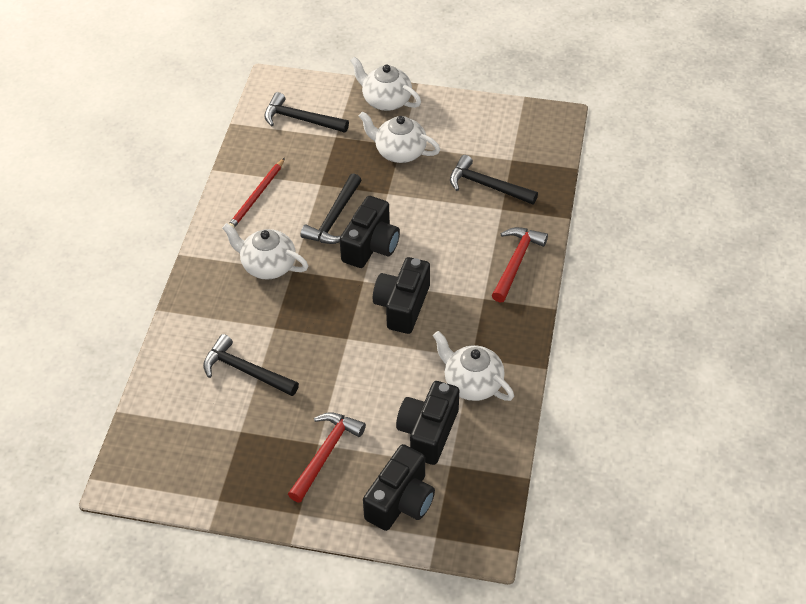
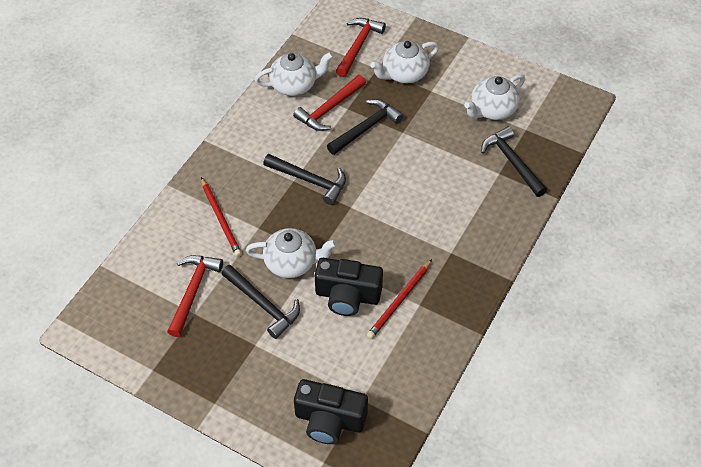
black camera: 4 -> 2
red hammer: 2 -> 3
red pencil: 1 -> 2

